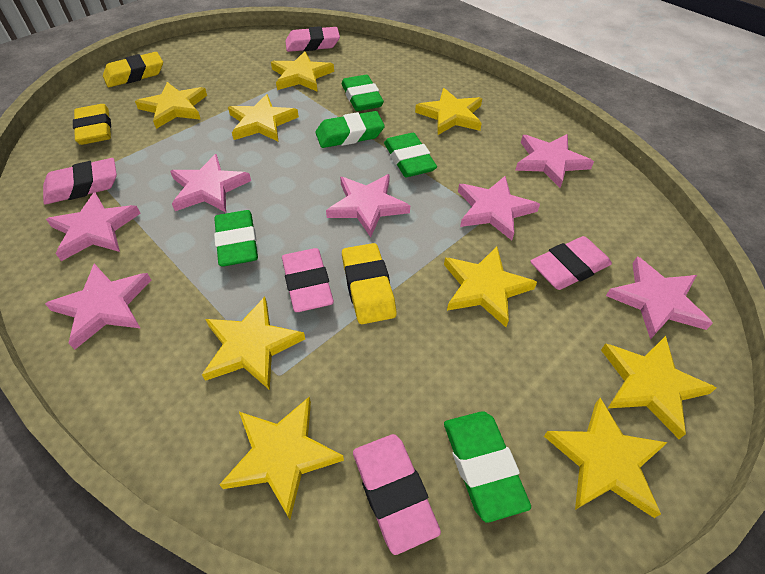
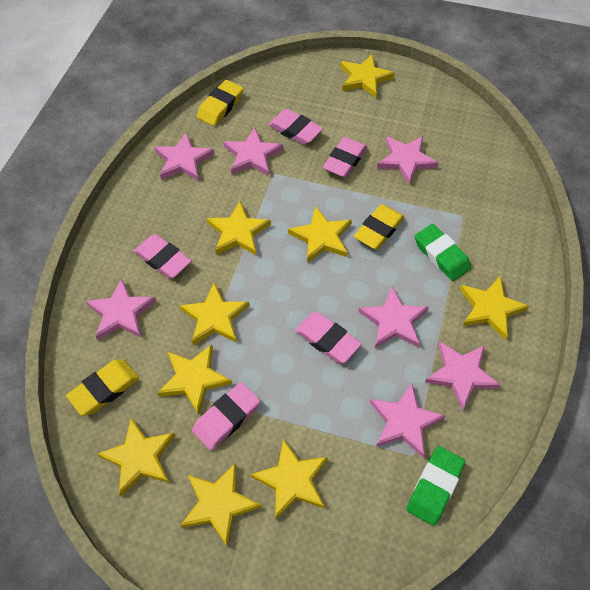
green eraser: 5 -> 2

